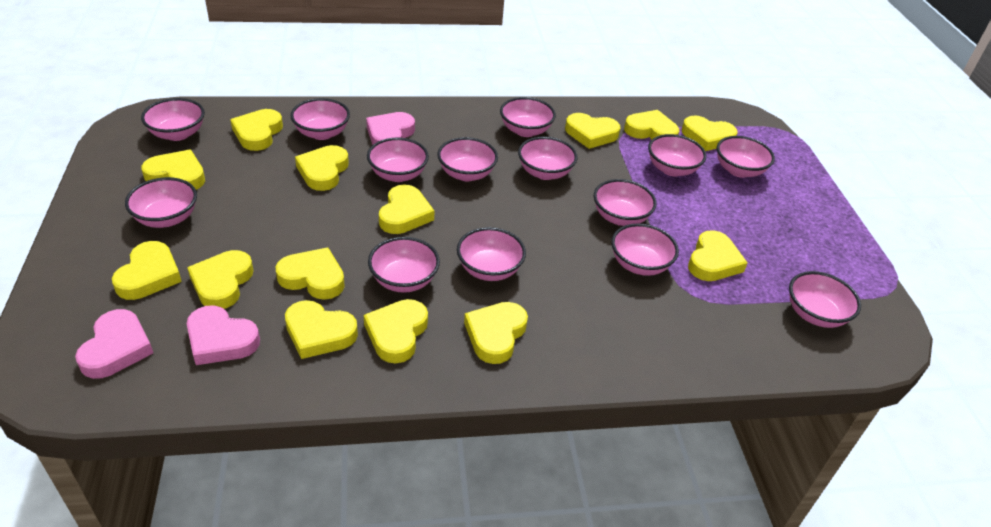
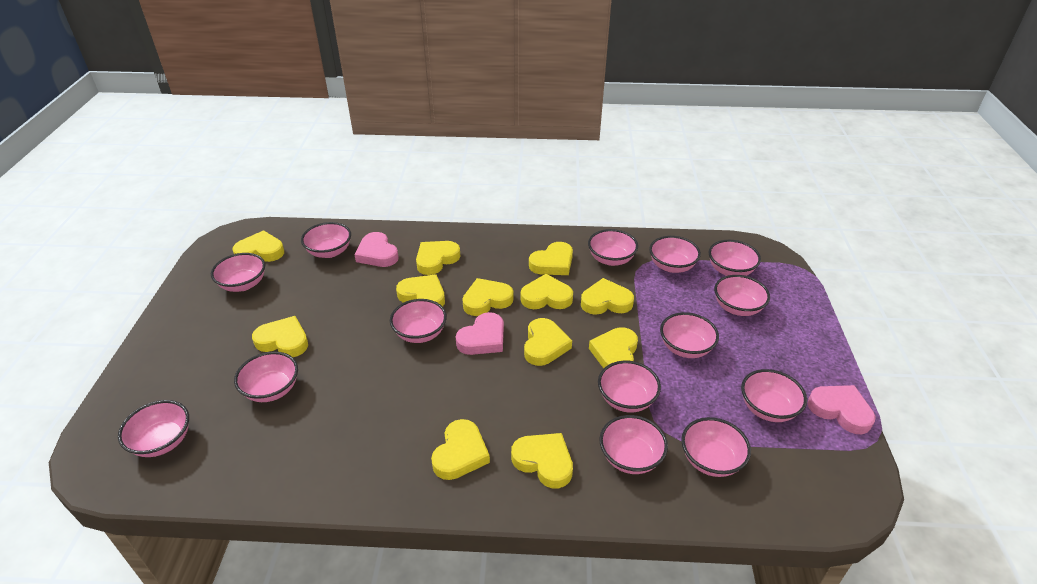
yellow heart: 14 -> 12

